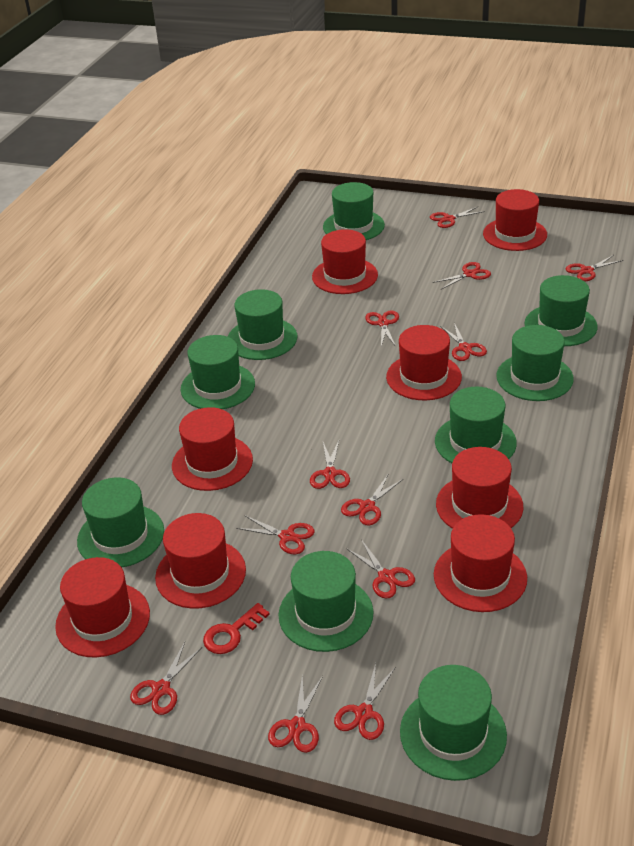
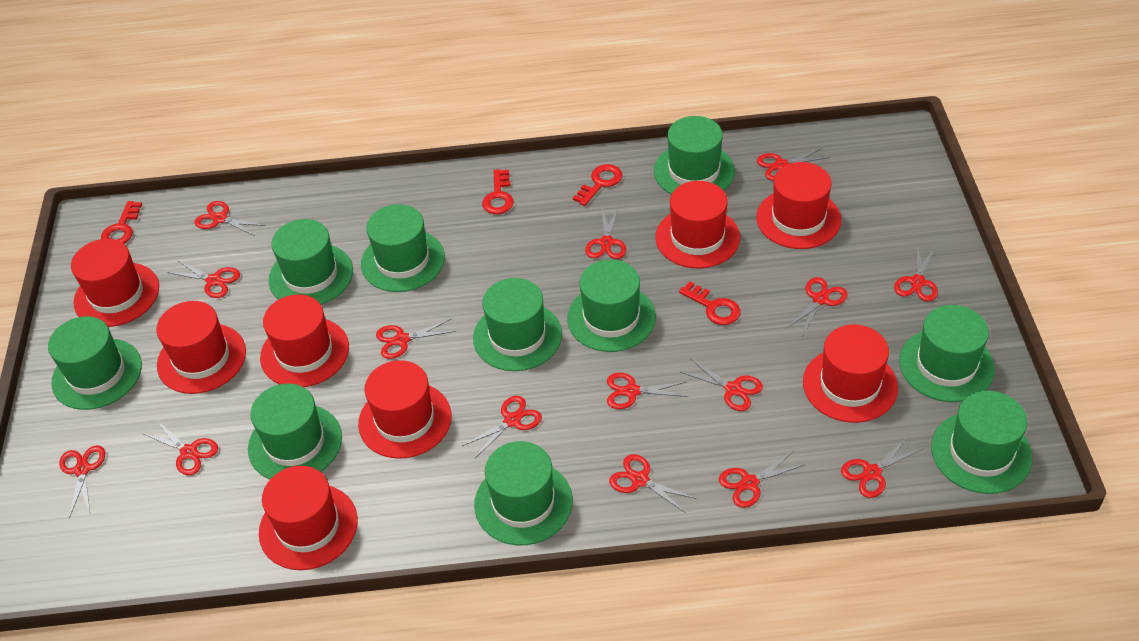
green hat: 9 -> 10
red key: 1 -> 4
red scissors: 12 -> 15

